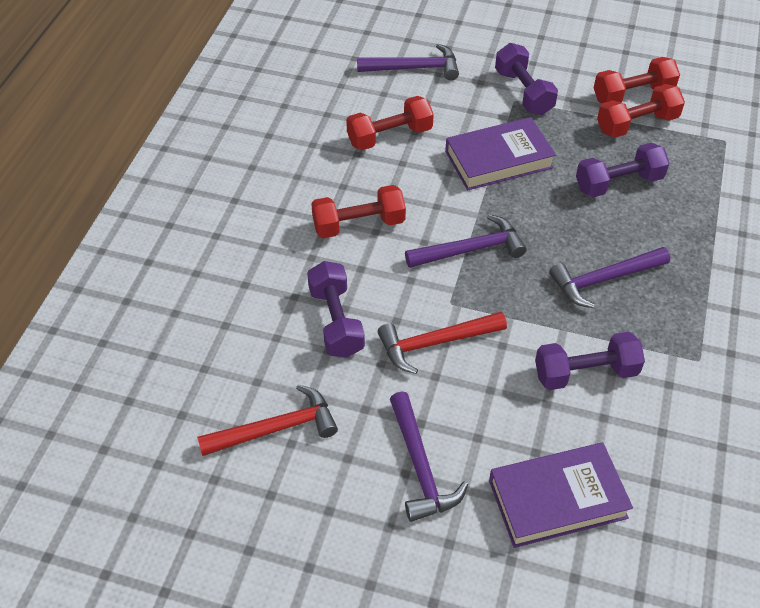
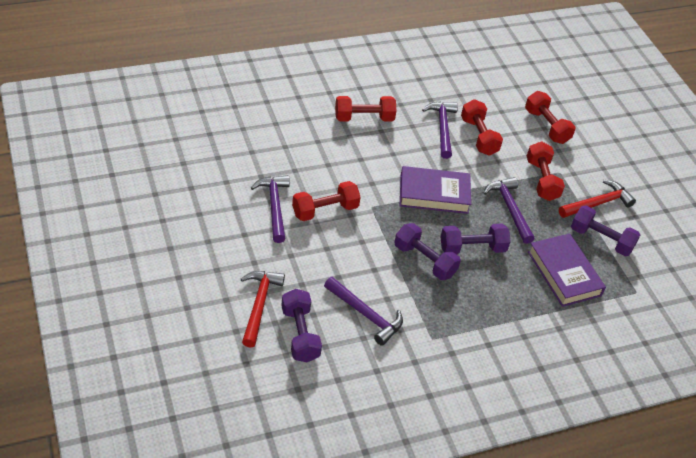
red dumbbell: 4 -> 5

